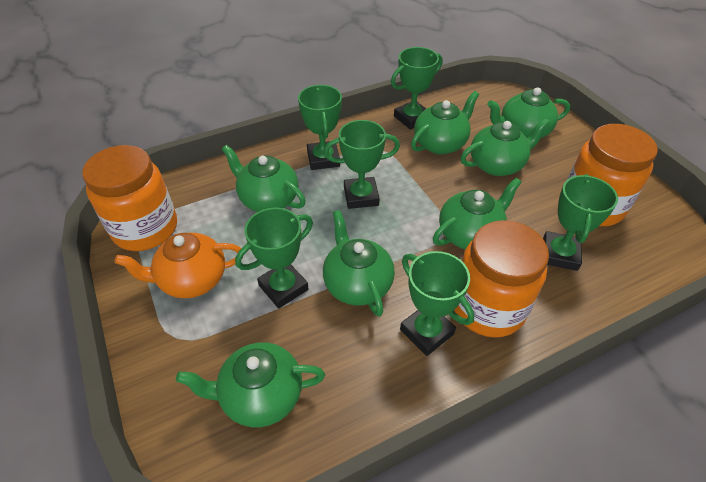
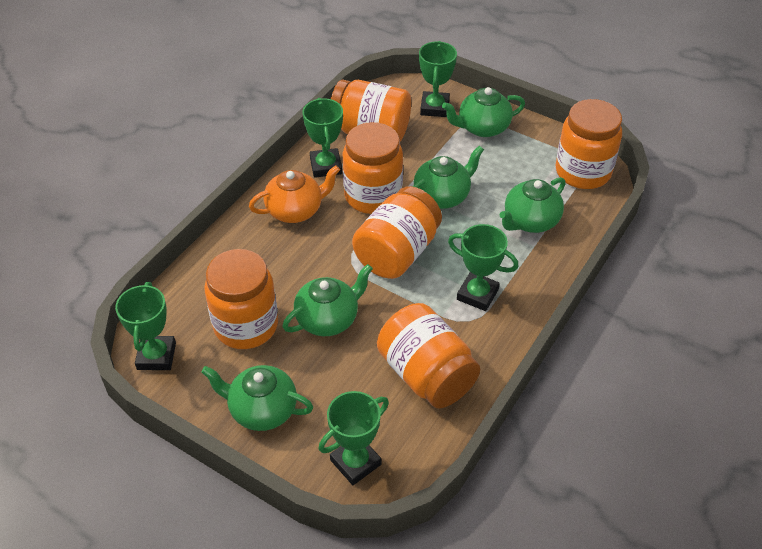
green teapot: 7 -> 5
green trophy: 6 -> 5
orange jar: 3 -> 6

